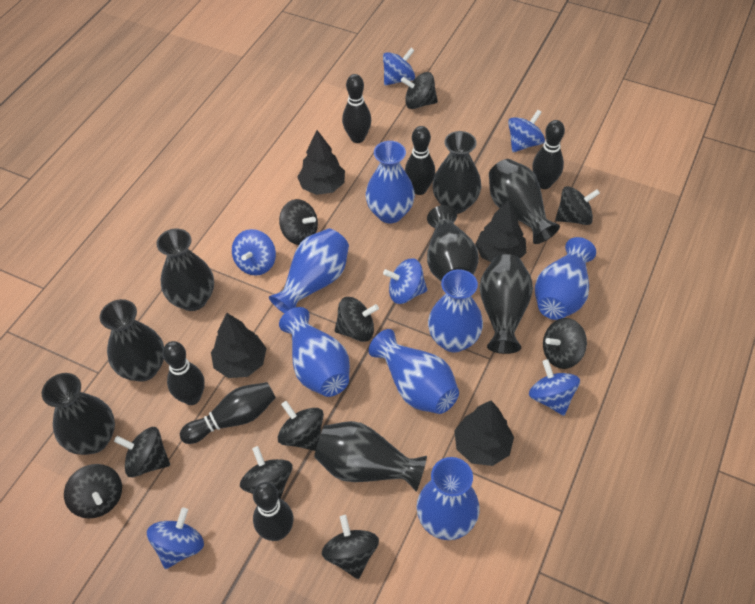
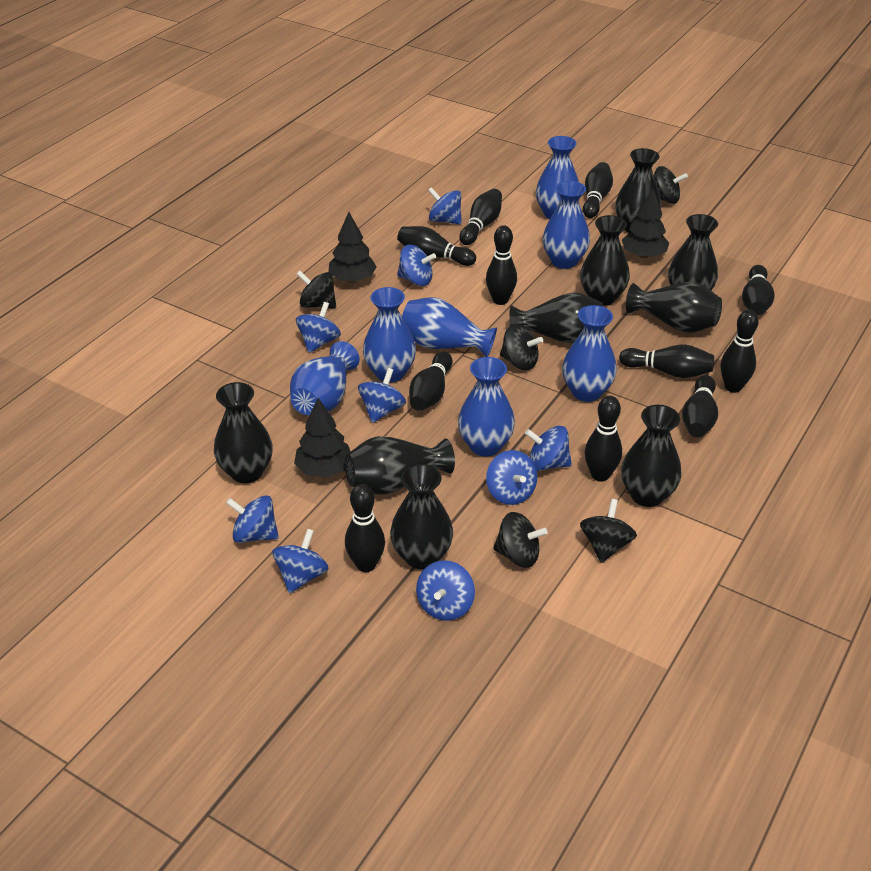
black bowling pin: 6 -> 11
black spinning top: 10 -> 5
black tree: 4 -> 3
black vase: 8 -> 9
blue spinning top: 6 -> 9

